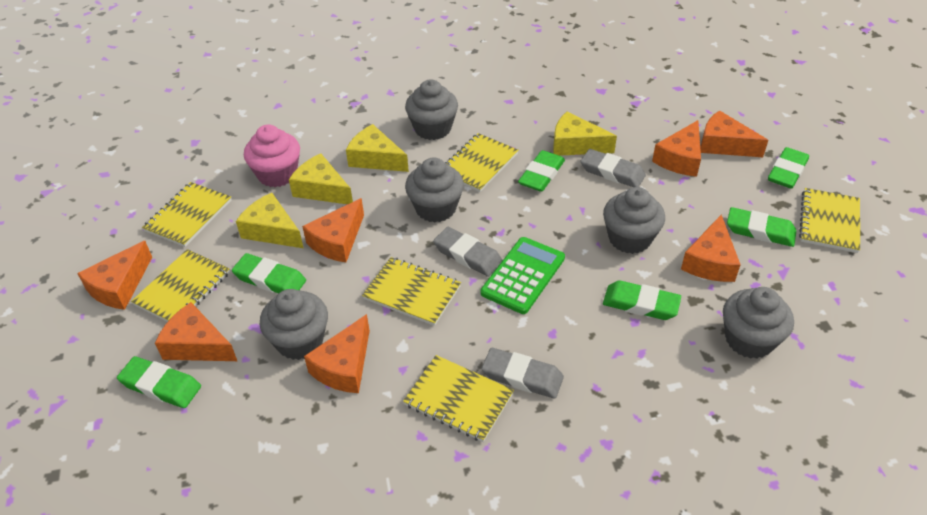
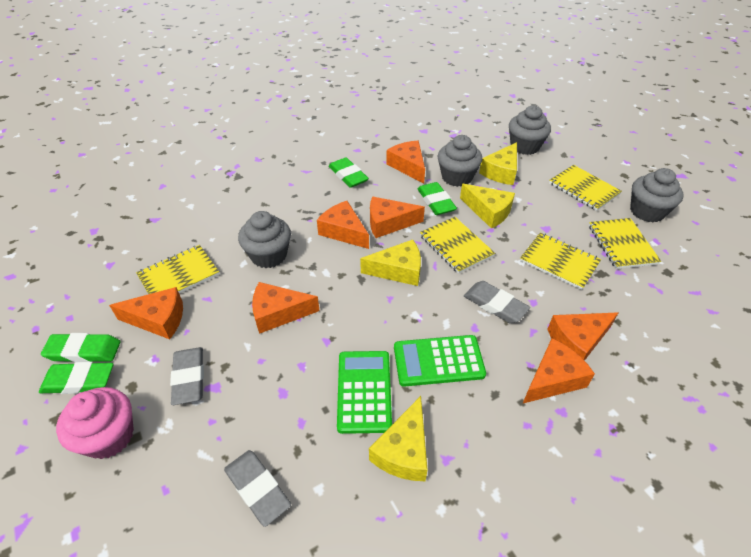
green calculator: 1 -> 2
green eraser: 6 -> 4
grey cupcake: 5 -> 4
yellow notebook: 6 -> 5

